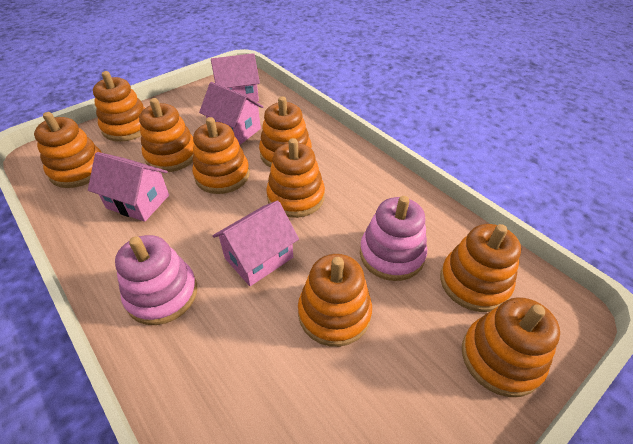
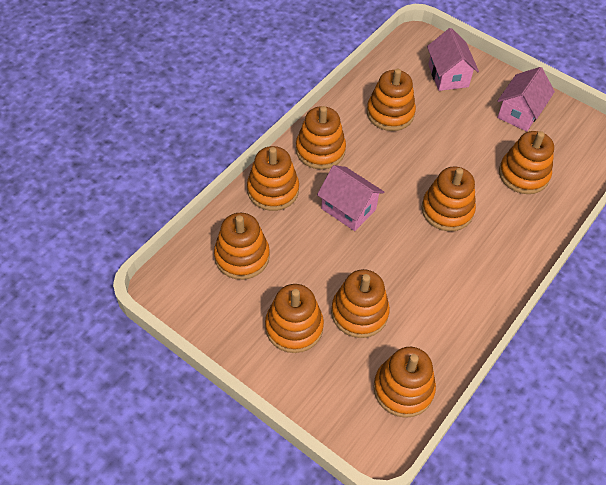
pink house: 4 -> 3
pink stacking toy: 2 -> 0

